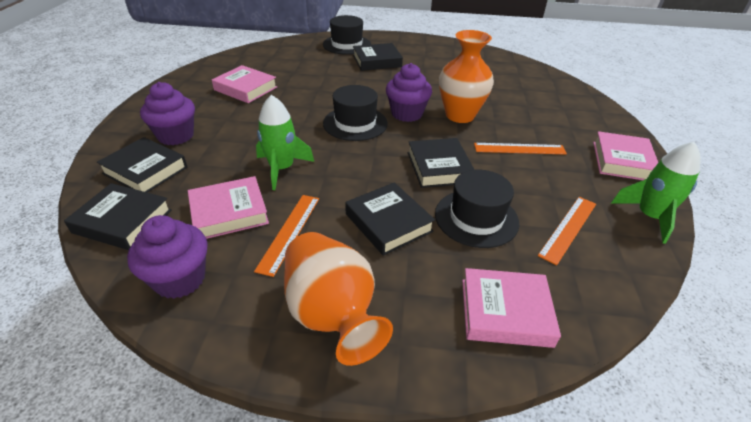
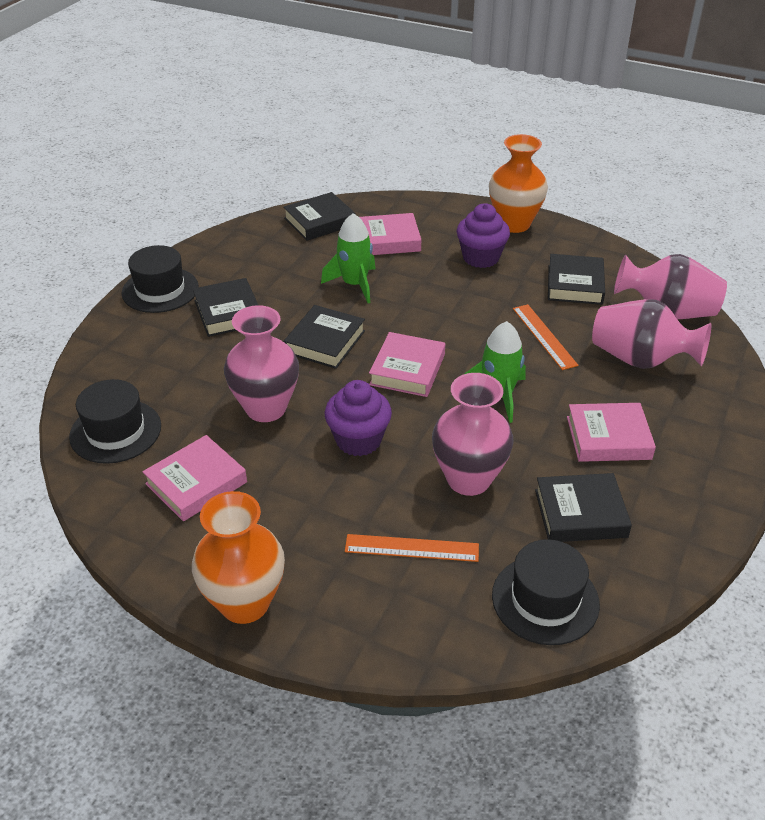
orange ruler: 3 -> 2
pink vase: 0 -> 4
purple cupcake: 3 -> 2

